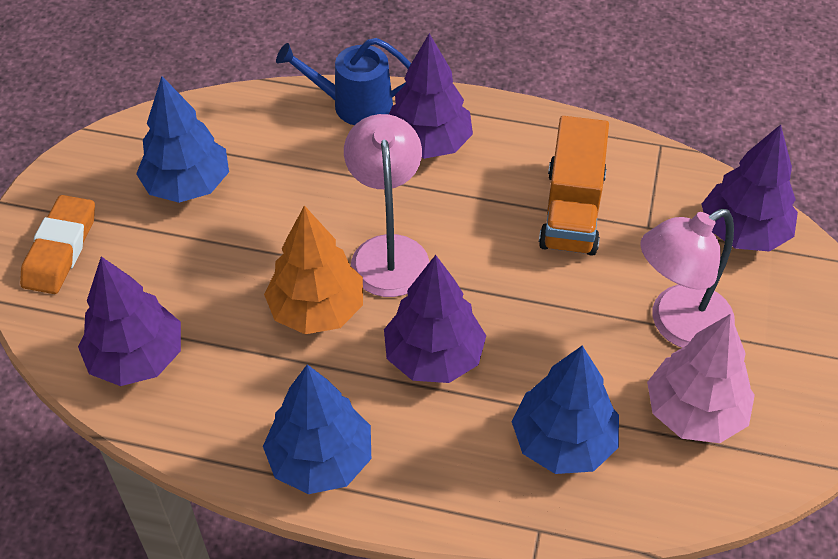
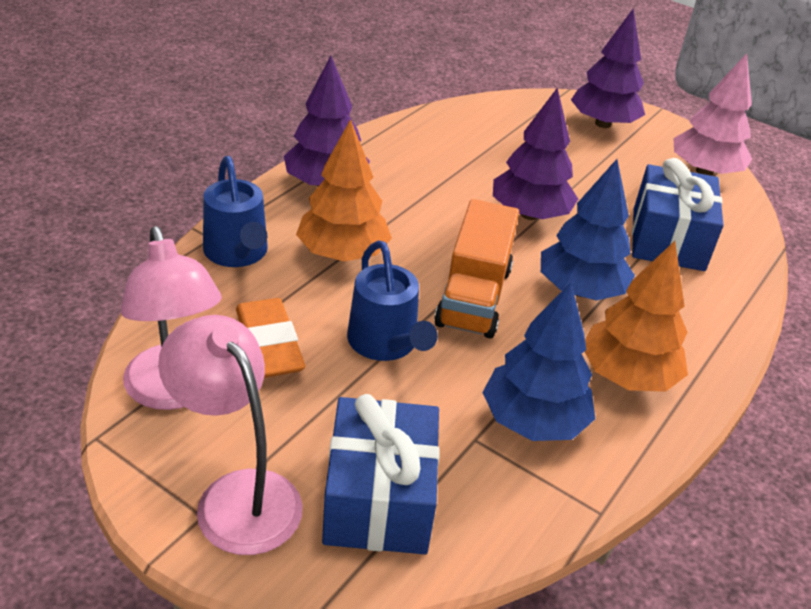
blue gift: 0 -> 2
blue tree: 3 -> 2
blue watering can: 1 -> 2
orange tree: 1 -> 2
purple tree: 4 -> 3

